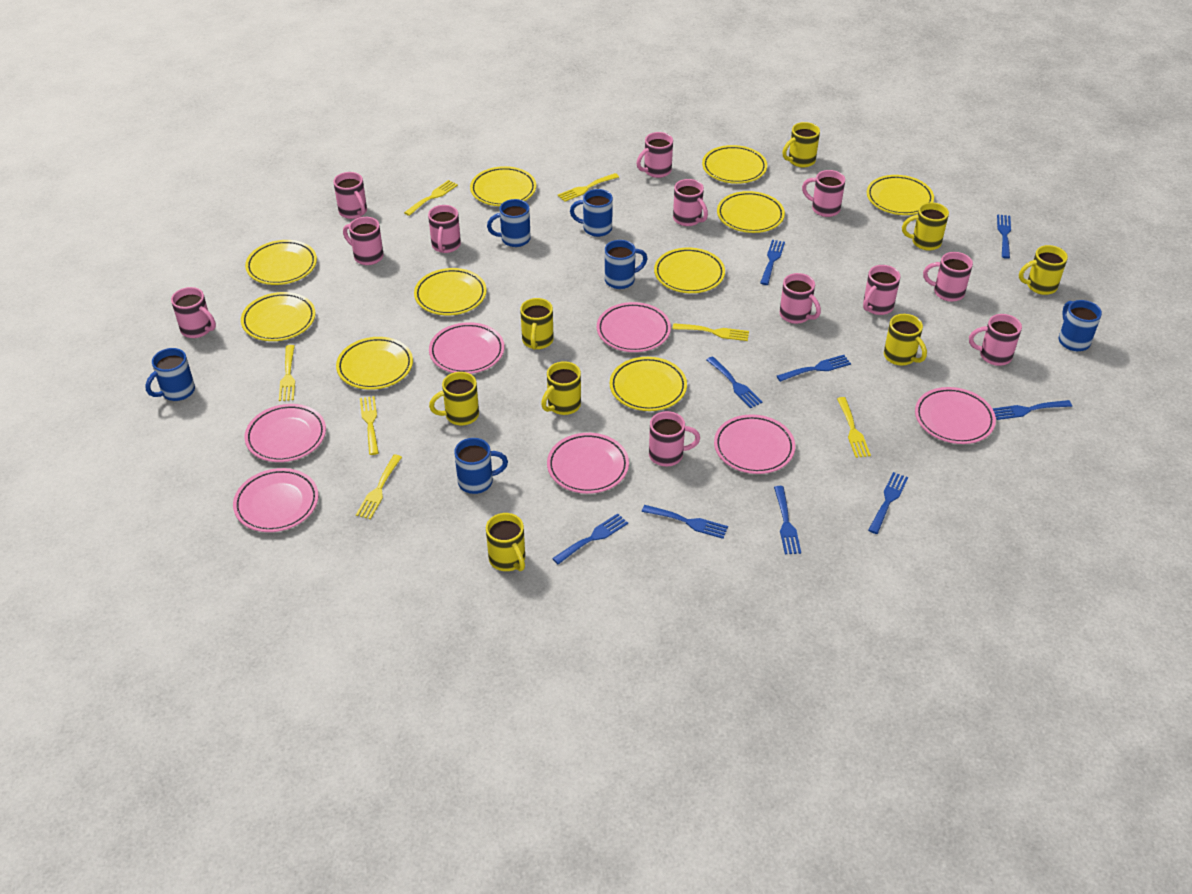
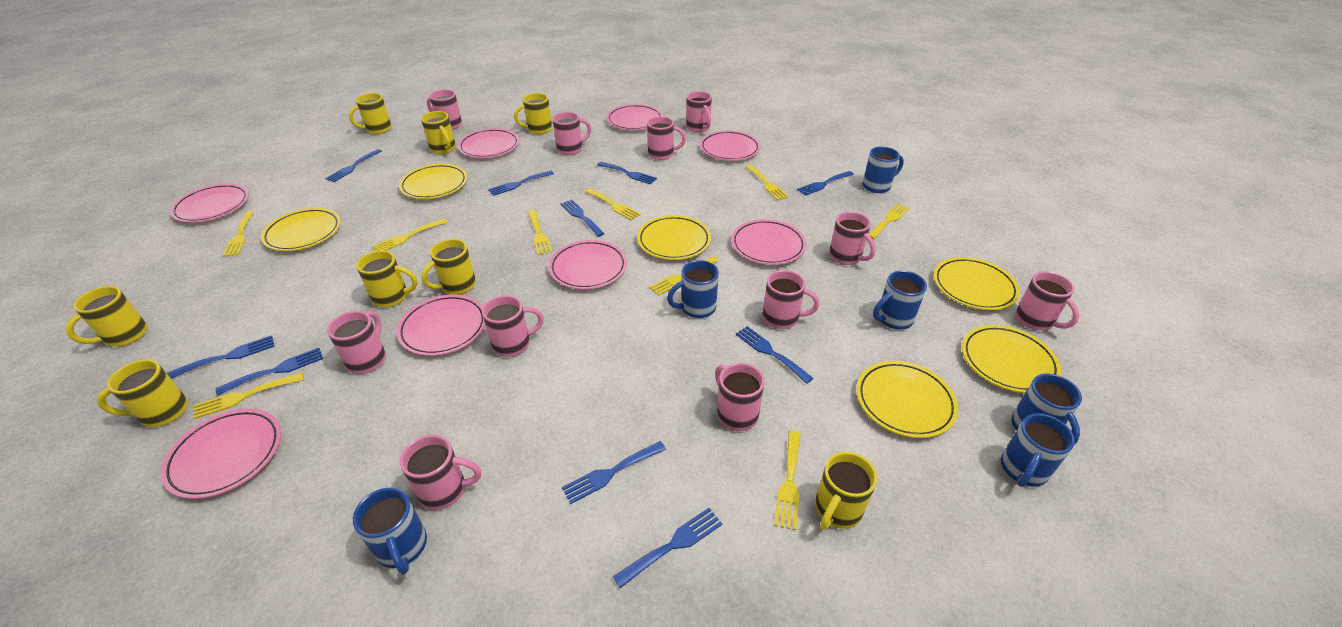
blue fork: 9 -> 10
pink mug: 12 -> 11
pink plate: 7 -> 8
yellow fork: 7 -> 9
yellow plate: 10 -> 6

